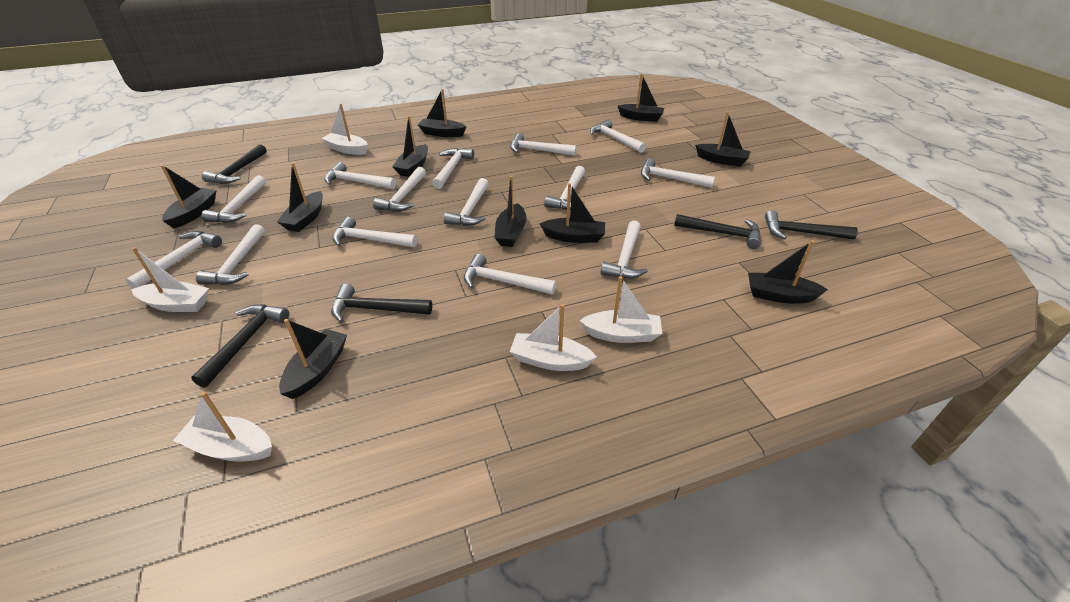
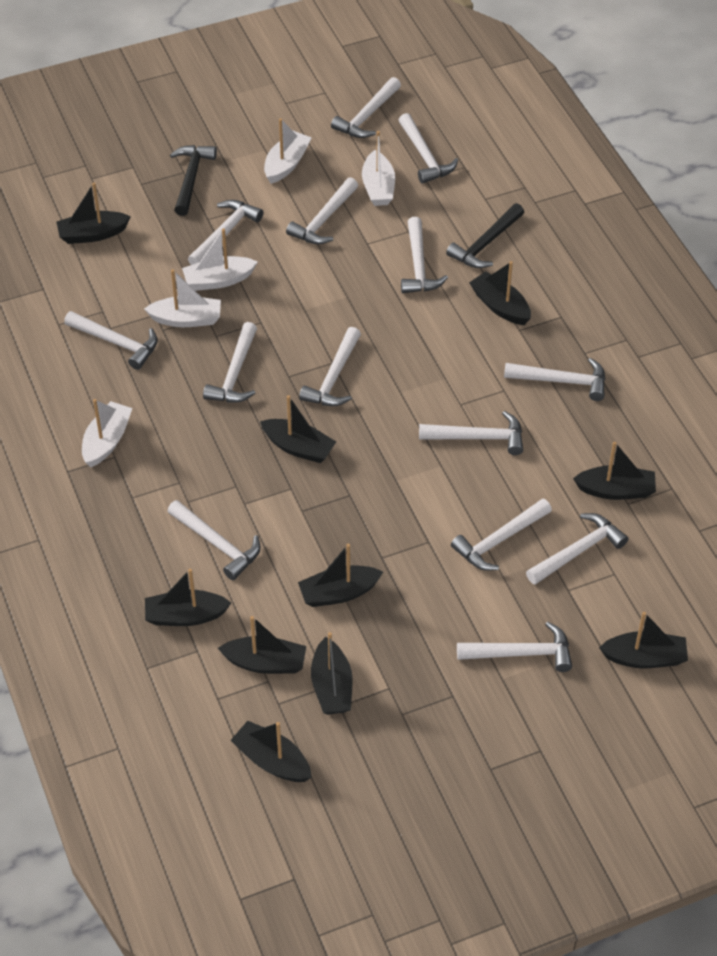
black hammer: 5 -> 2

